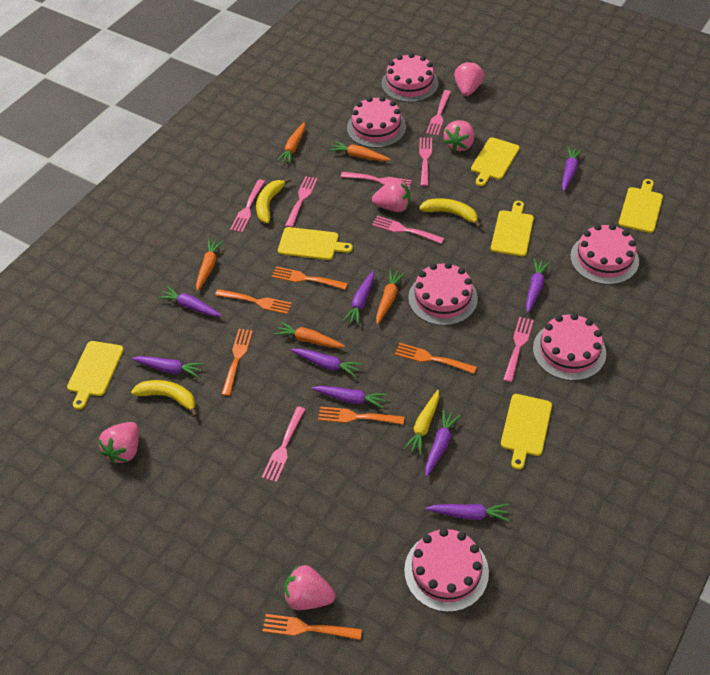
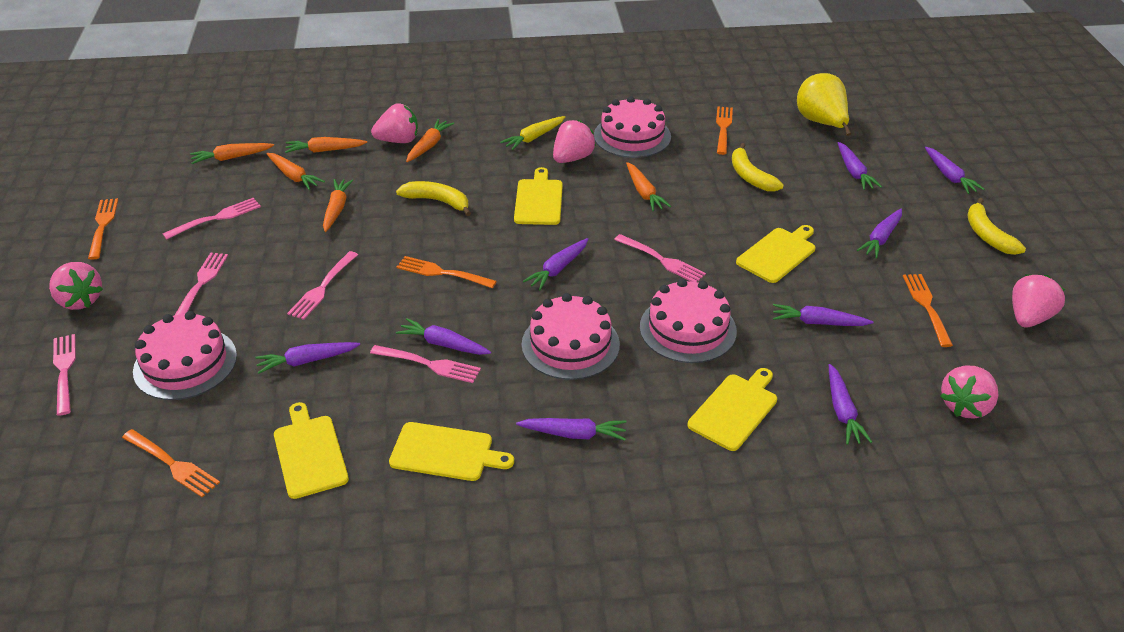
orange carrot: 5 -> 6
orange fork: 6 -> 5
pink cake: 6 -> 4
pink fork: 8 -> 6
yellow cutting board: 6 -> 5
yellow pear: 0 -> 1

